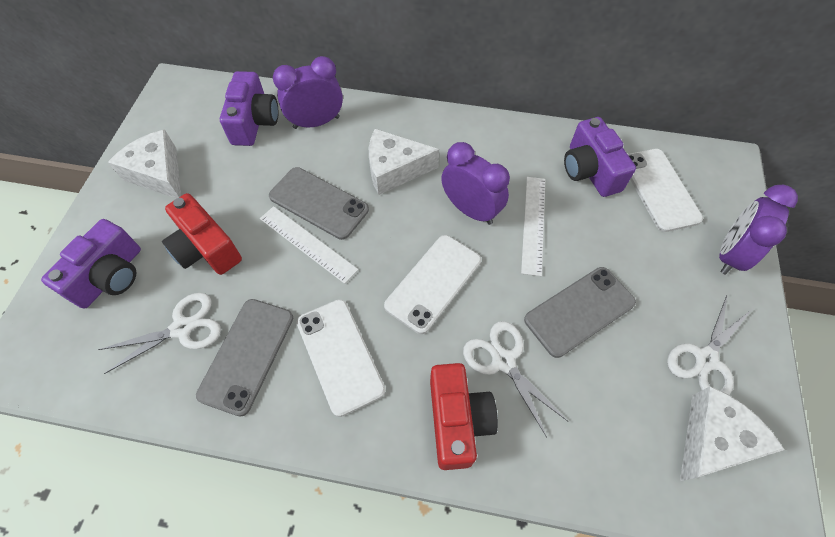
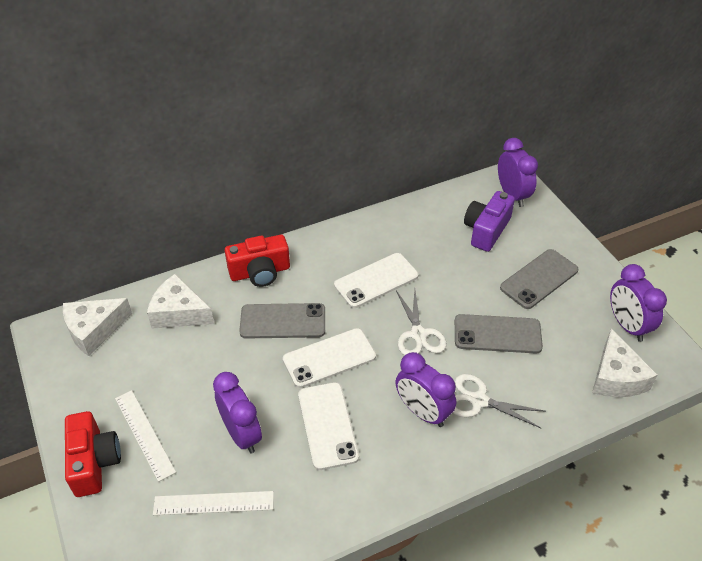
purple camera: 3 -> 1
purple clock: 3 -> 4
white scissors: 3 -> 2

